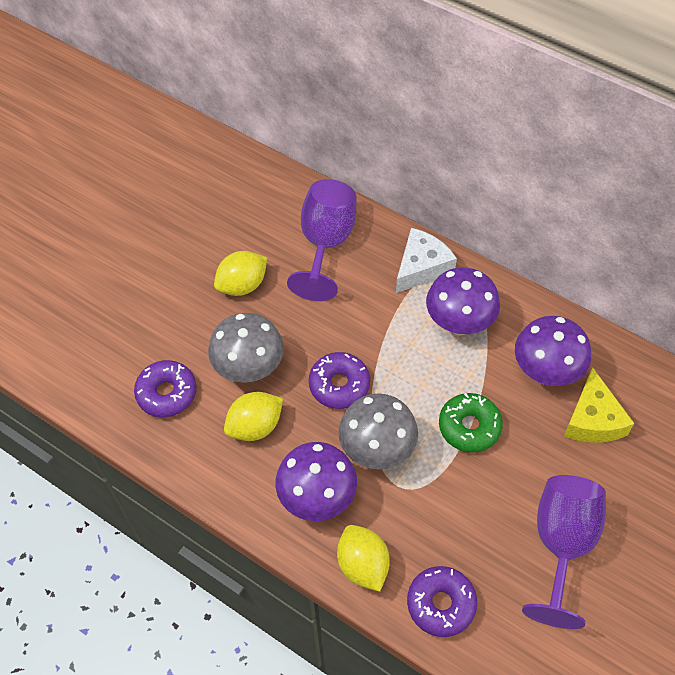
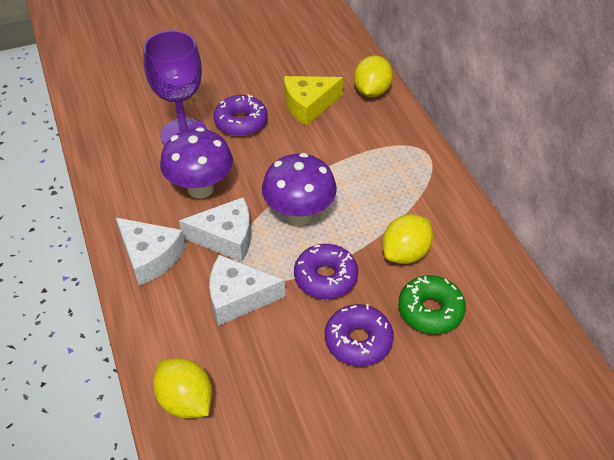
grey mushroom: 2 -> 0
purple goblet: 2 -> 1
purple mushroom: 3 -> 2
white cheese: 1 -> 3

